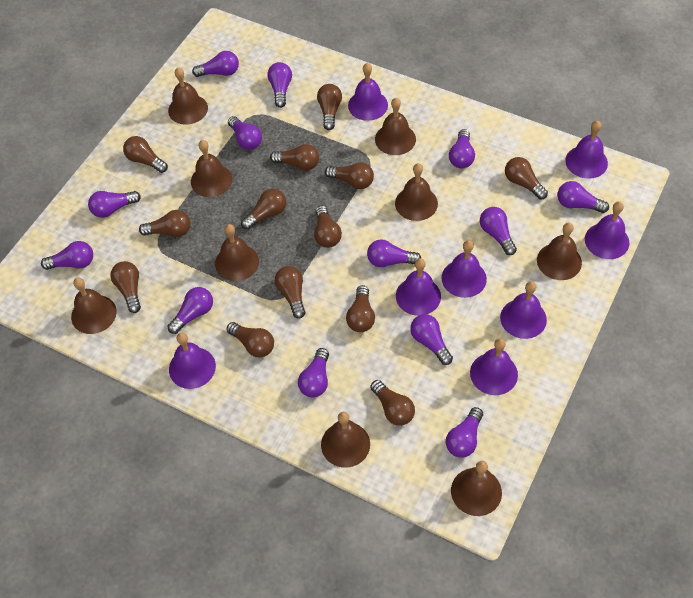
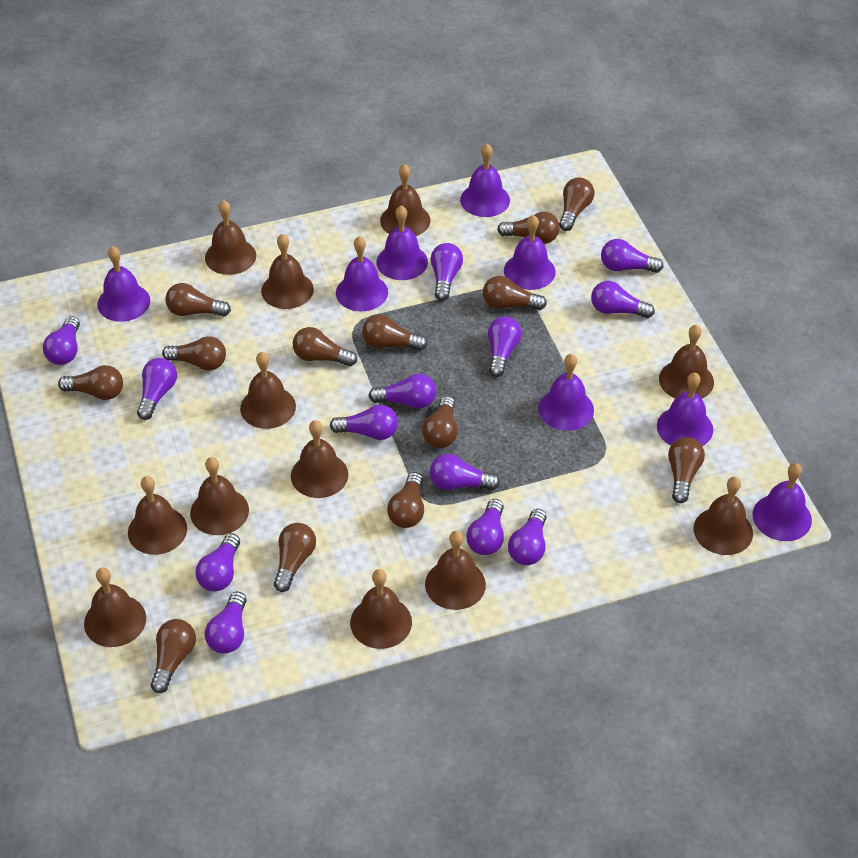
brown bell: 9 -> 12

